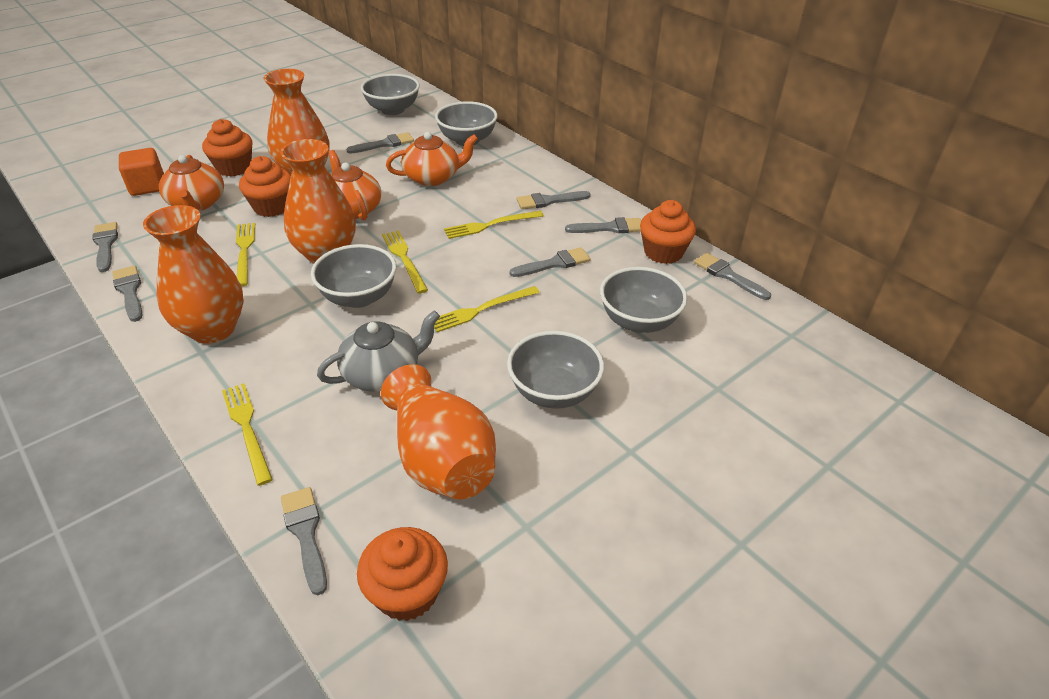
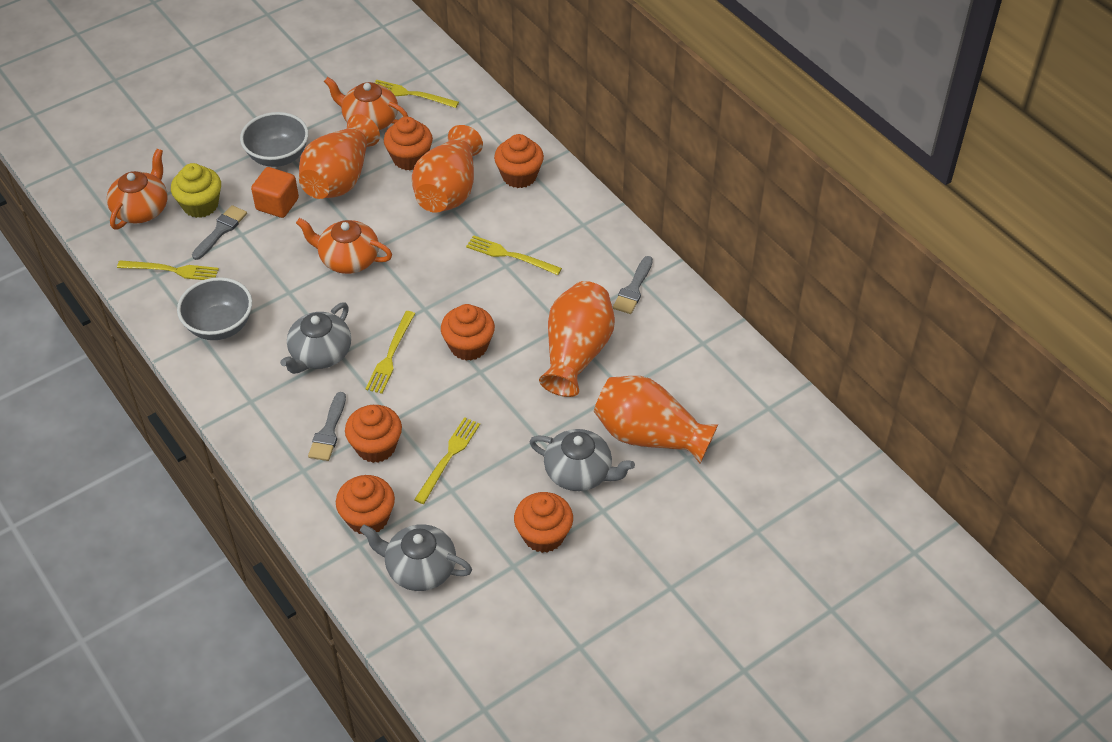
grey bowl: 5 -> 2
grey brush: 8 -> 3
grey teapot: 1 -> 3
orange cupcake: 4 -> 6
yellow cupcake: 0 -> 1

